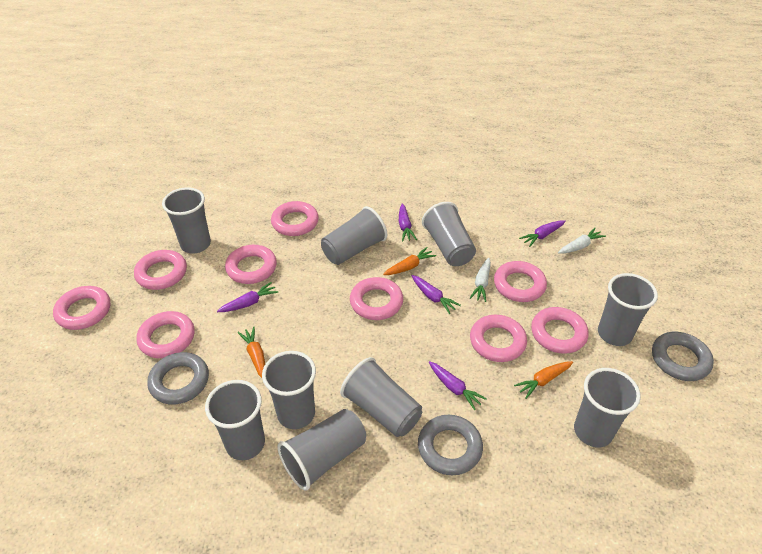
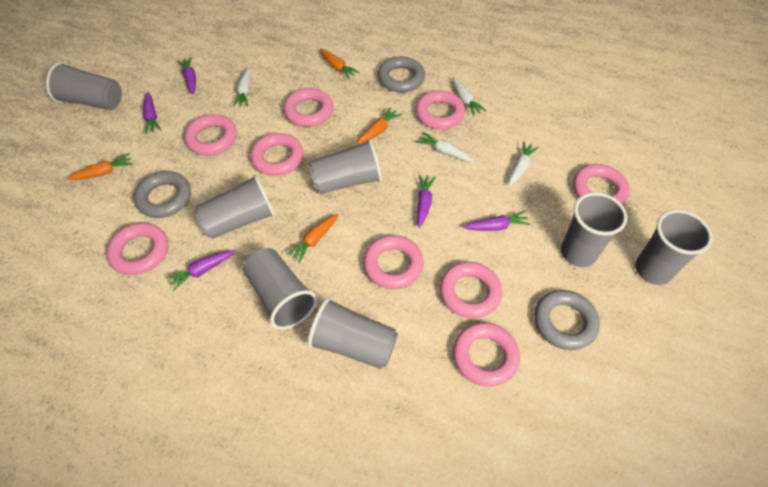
grey cup: 9 -> 7
orange carrot: 3 -> 4
white carrot: 2 -> 4

